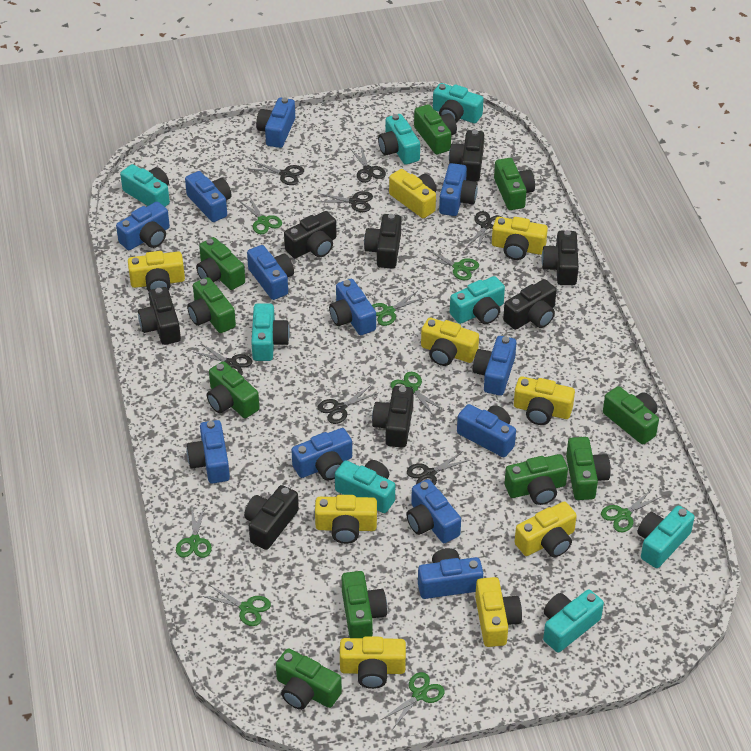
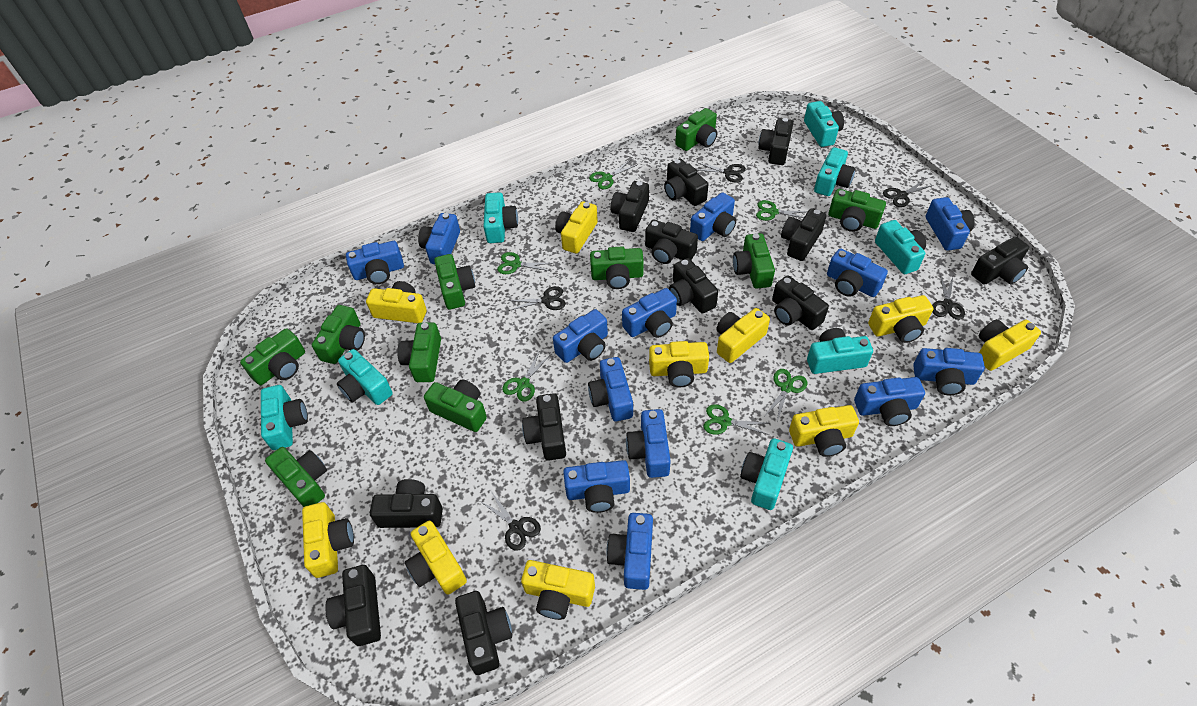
black camera: 8 -> 12
black scissors: 7 -> 5
blue camera: 12 -> 13
green scissors: 8 -> 6
yellow camera: 9 -> 10

